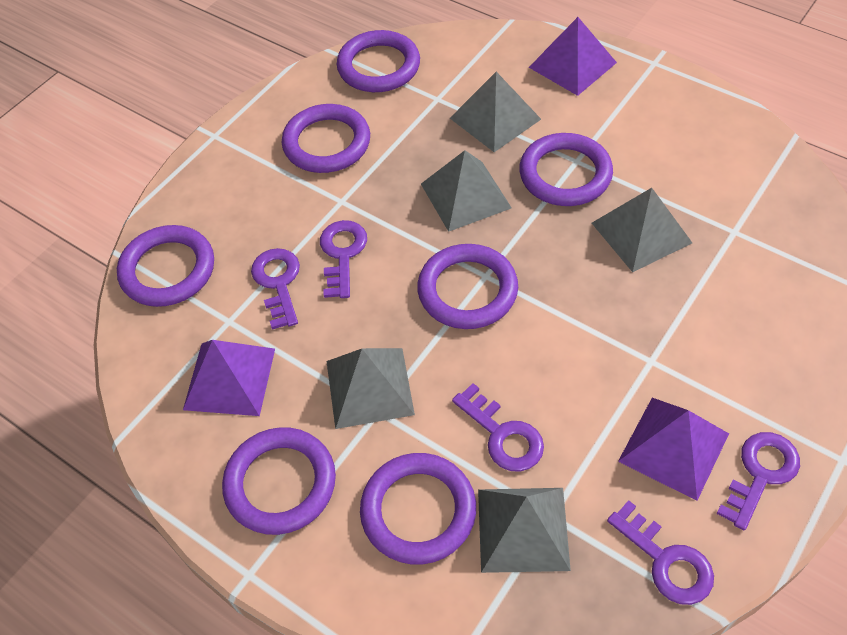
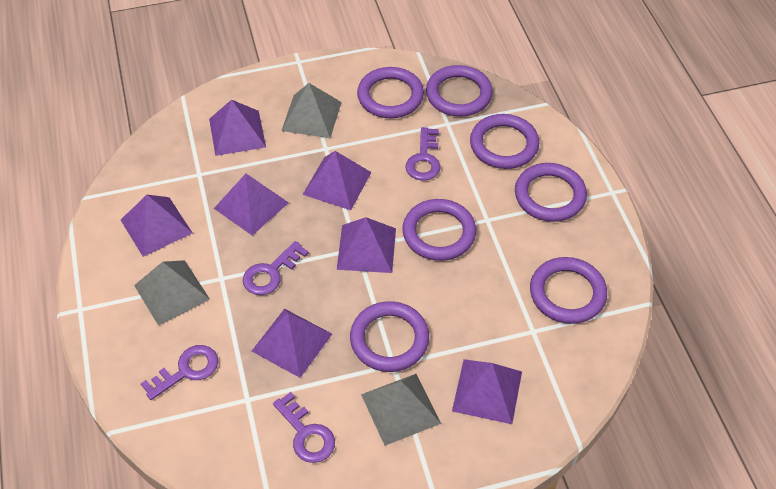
grey pyramid: 5 -> 3
purple key: 5 -> 4
purple pyramid: 3 -> 7

